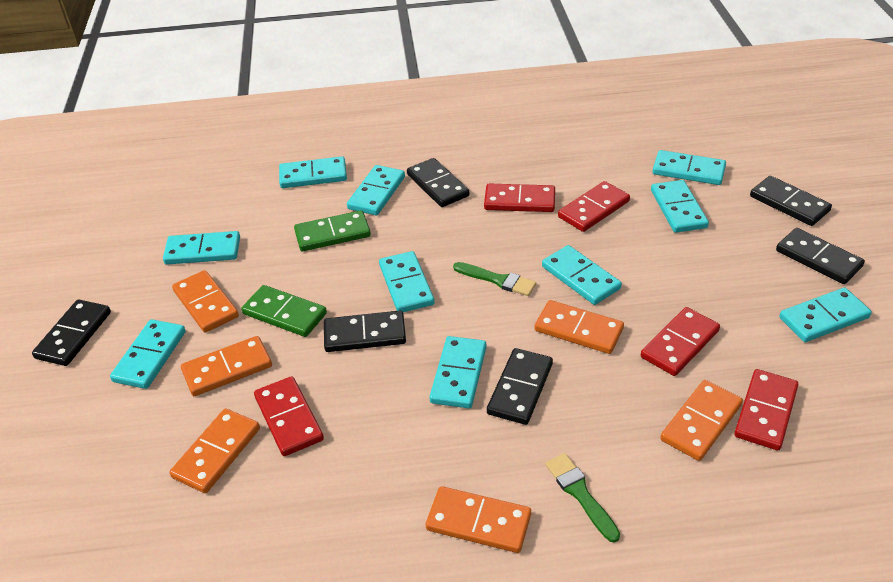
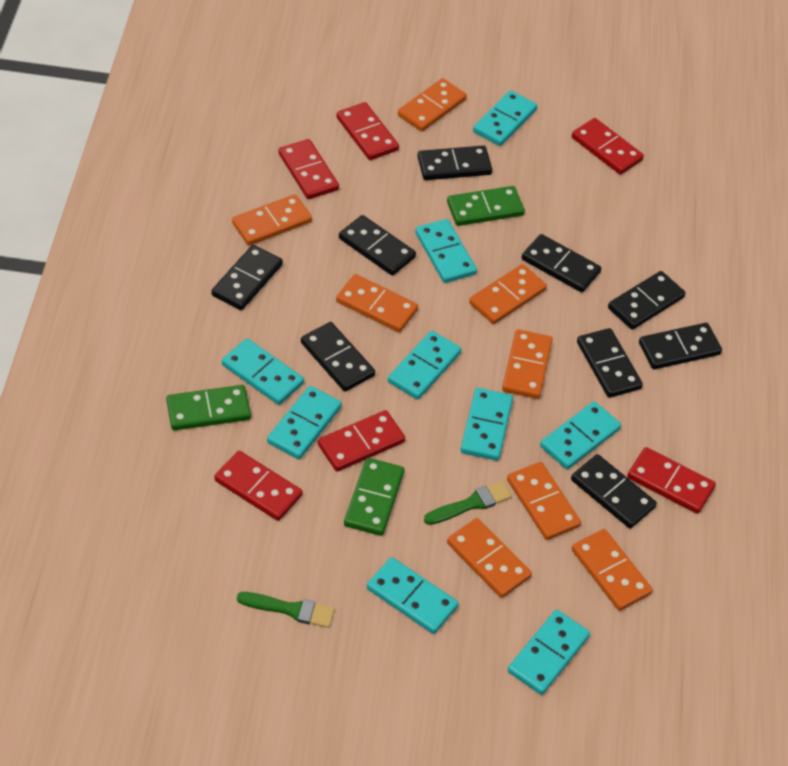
black domino: 6 -> 9
green domino: 2 -> 3
orange domino: 6 -> 8
red domino: 5 -> 6
turquoise domino: 10 -> 9

